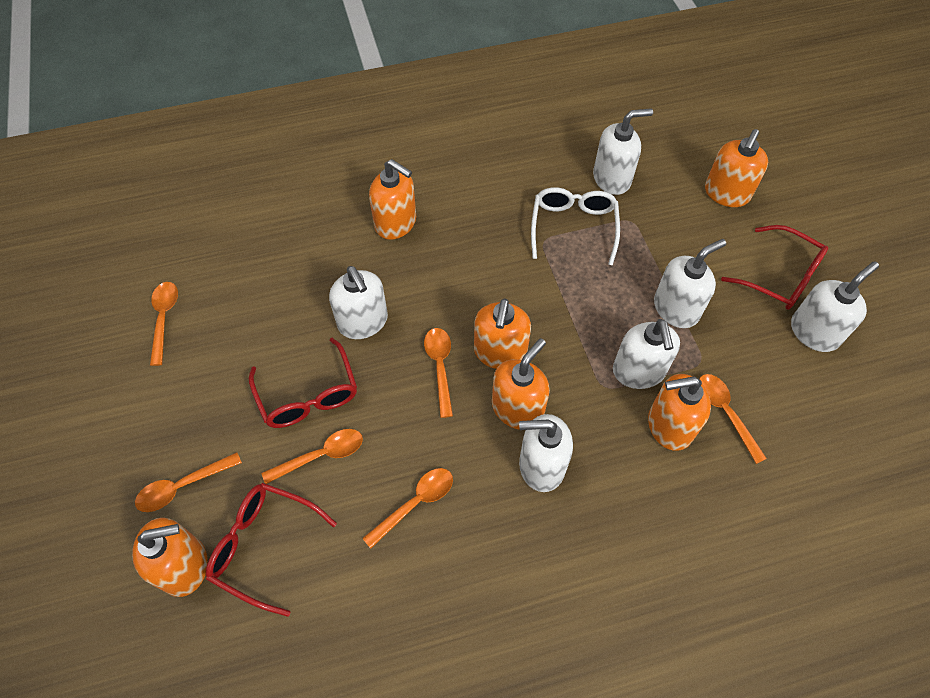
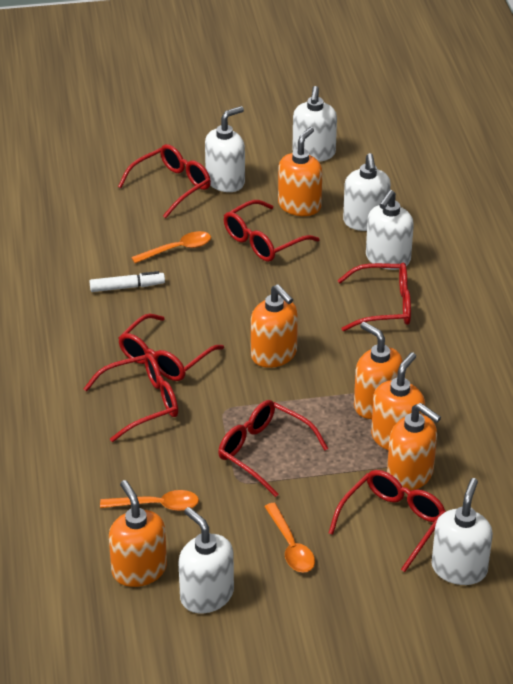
orange spoon: 6 -> 3
red glasses: 3 -> 7
white glasses: 1 -> 0
white marker: 0 -> 1

